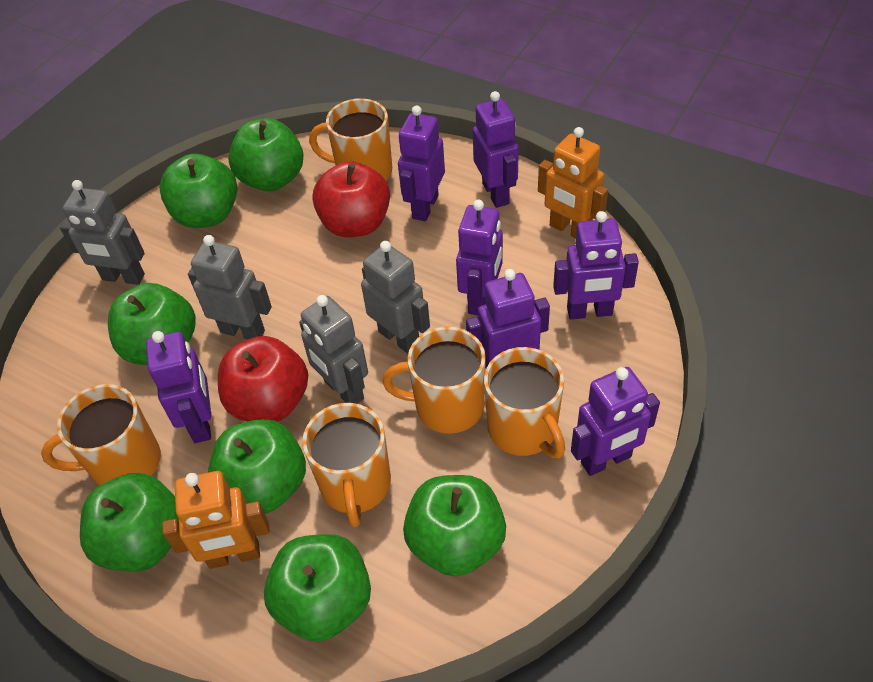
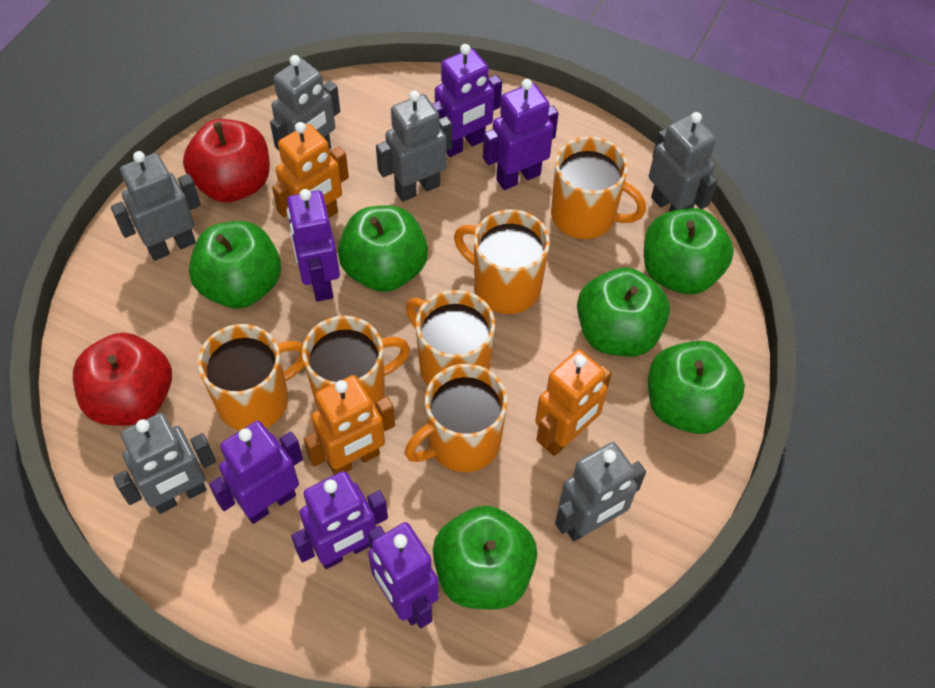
green apple: 7 -> 6
grey robot: 4 -> 6
orange mug: 5 -> 6
orange robot: 2 -> 3
purple robot: 7 -> 6

